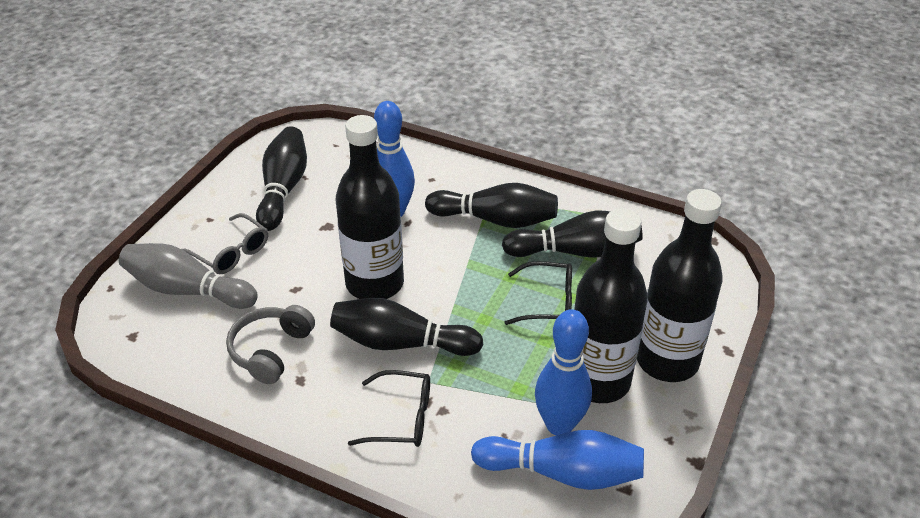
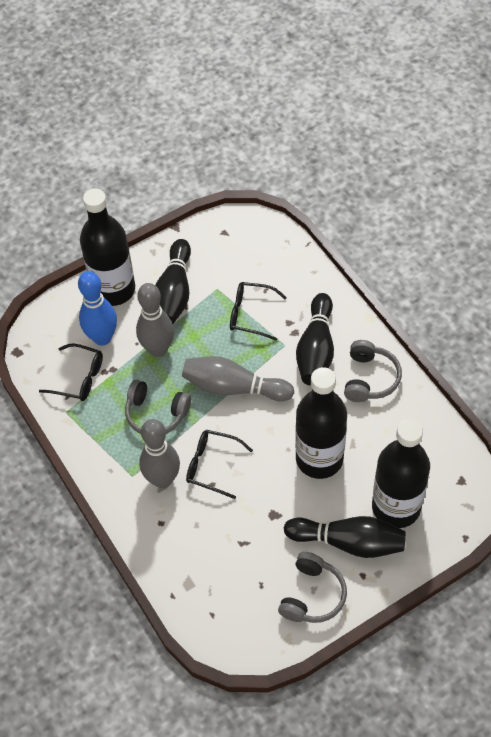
black bowling pin: 4 -> 3
black glasses: 2 -> 3
blue bowling pin: 3 -> 1
grey bowling pin: 1 -> 3
grey glasses: 1 -> 0
grey headphones: 1 -> 3

